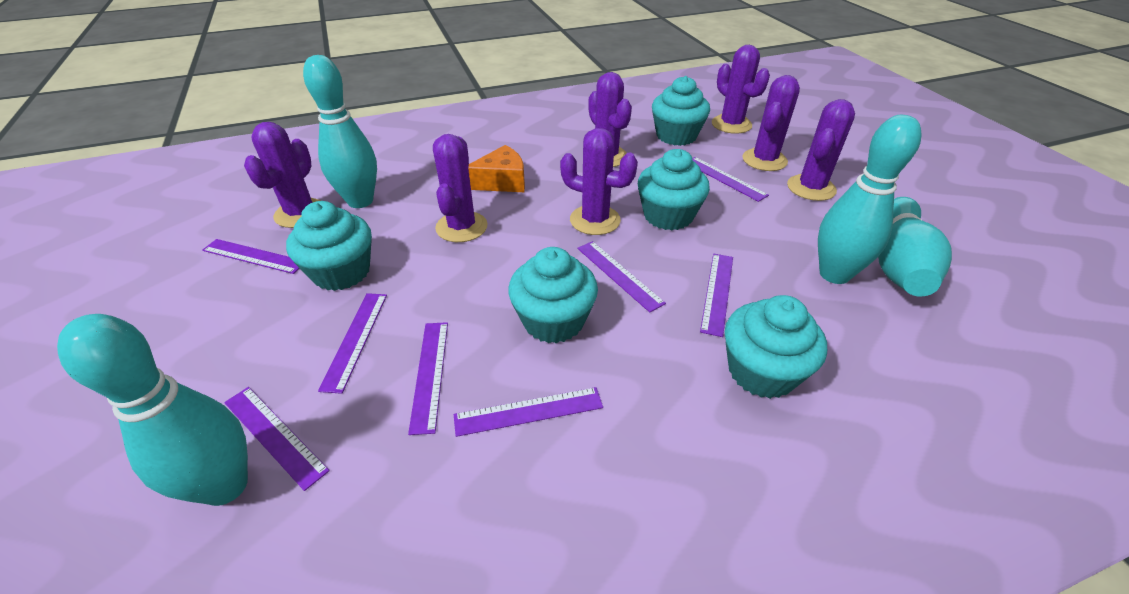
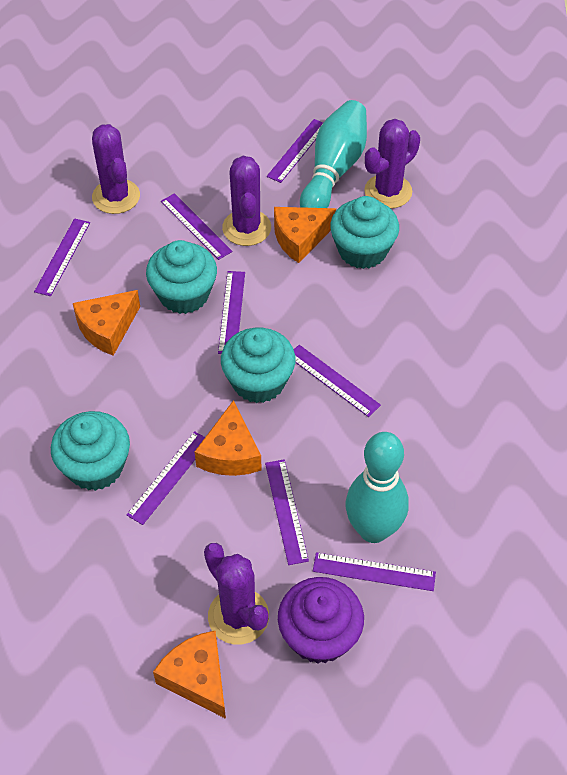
orange cheese: 1 -> 4
purple cactus: 7 -> 4
purple cupcake: 0 -> 1
turquoise bowling pin: 4 -> 2
turquoise cupcake: 5 -> 4

